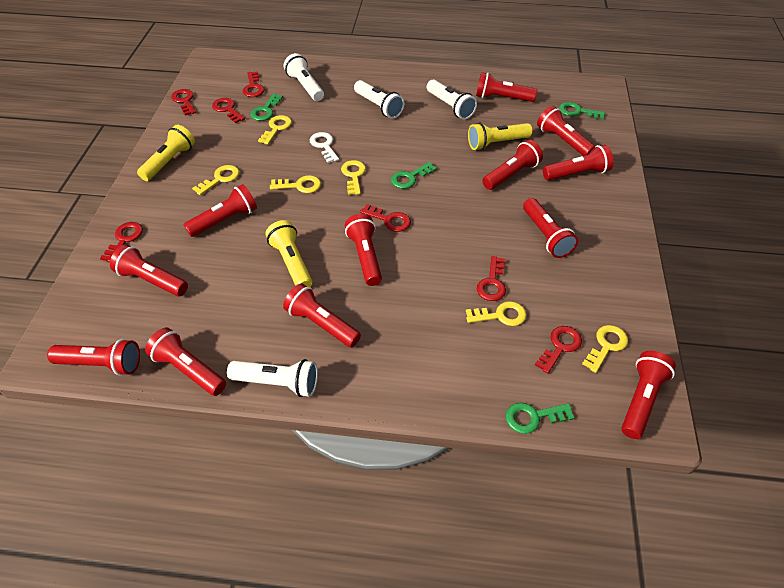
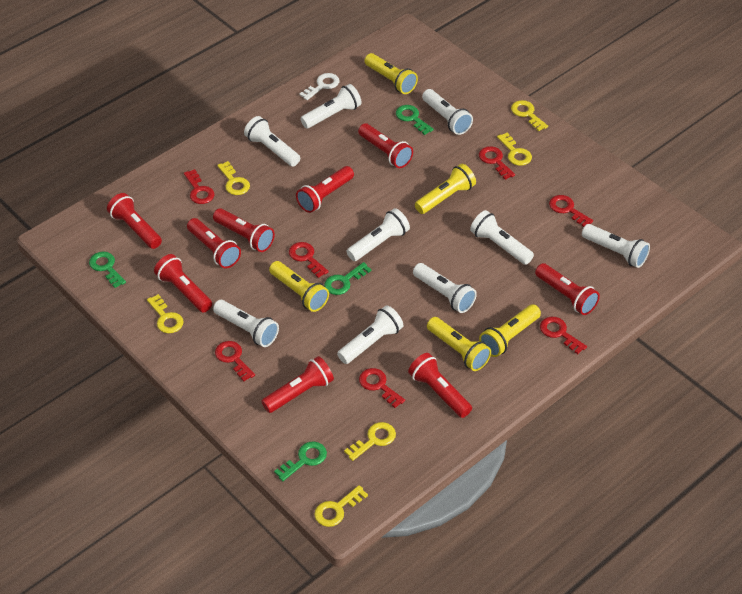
red flashlight: 12 -> 9
white flashlight: 4 -> 9
yellow flashlight: 3 -> 5

